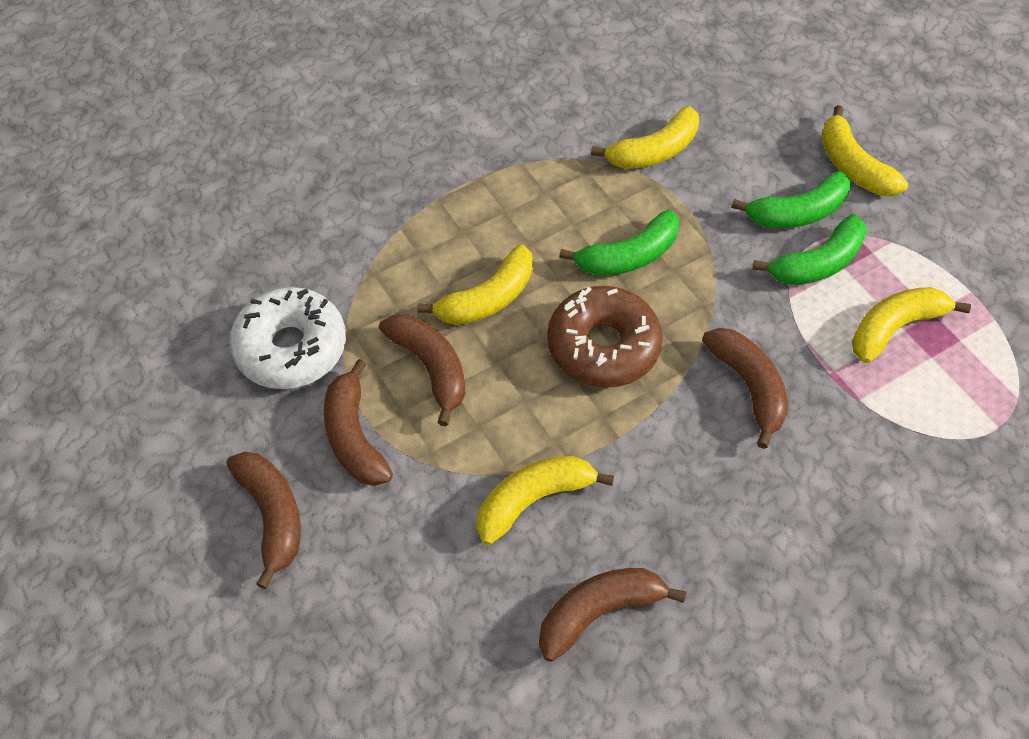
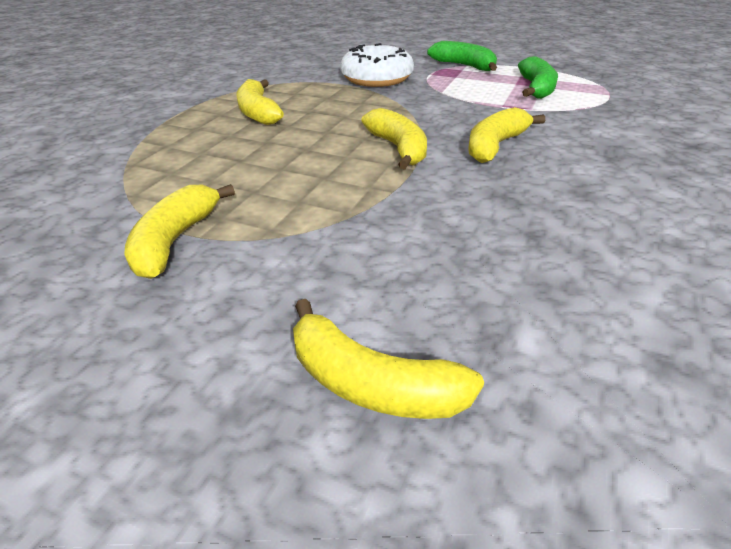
brown banana: 5 -> 0
brown donut: 1 -> 0
green banana: 3 -> 2

